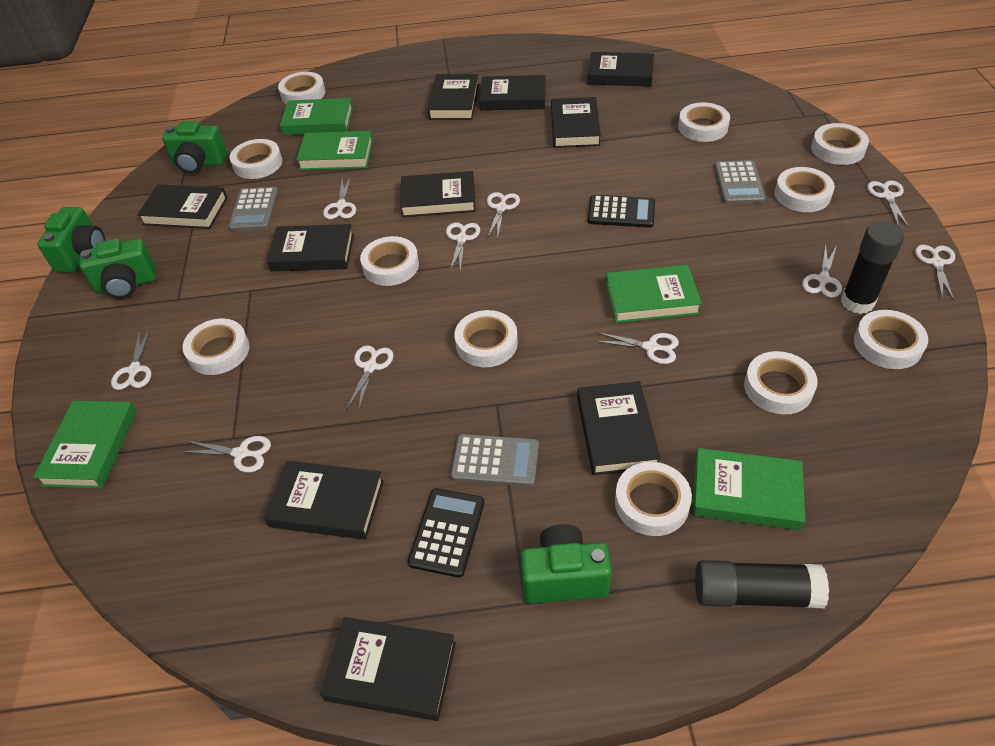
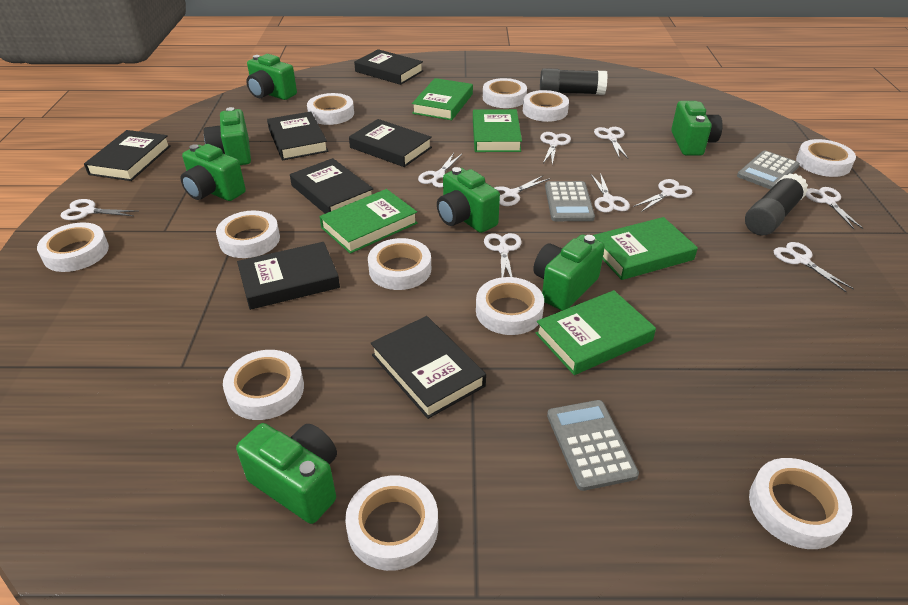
black book: 10 -> 7
black calculator: 2 -> 0
green camera: 4 -> 7

